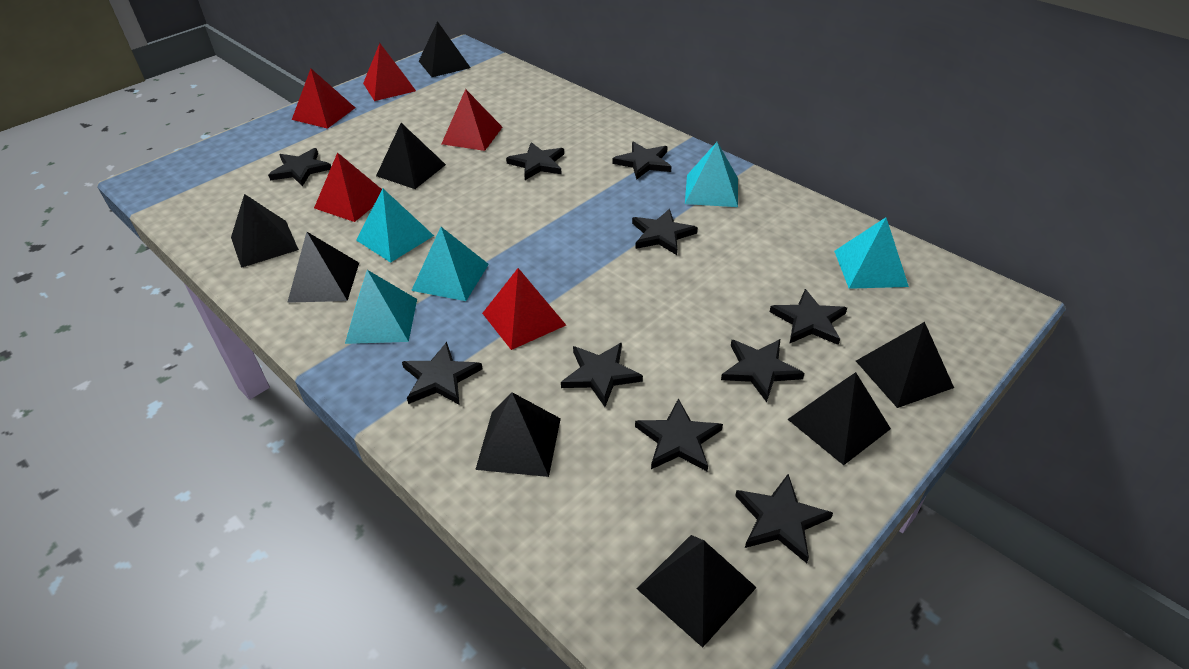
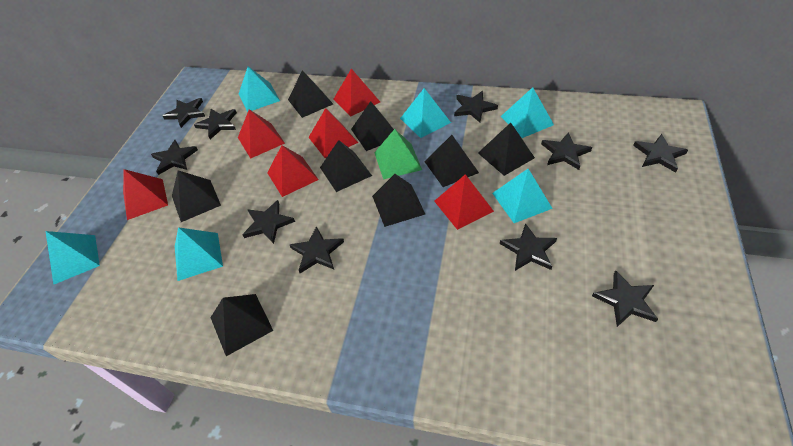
green pyramid: 0 -> 1
red pyramid: 5 -> 6
turquoise pyramid: 5 -> 6

